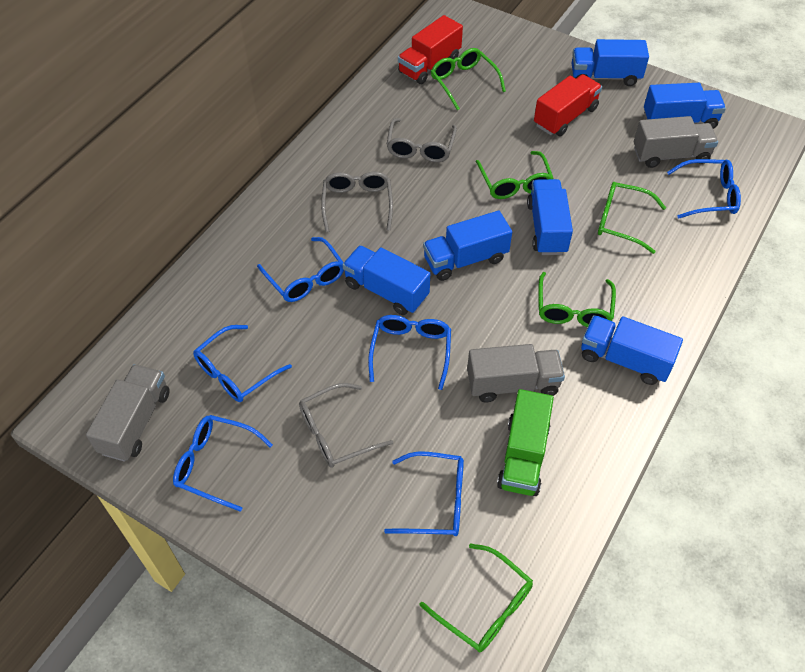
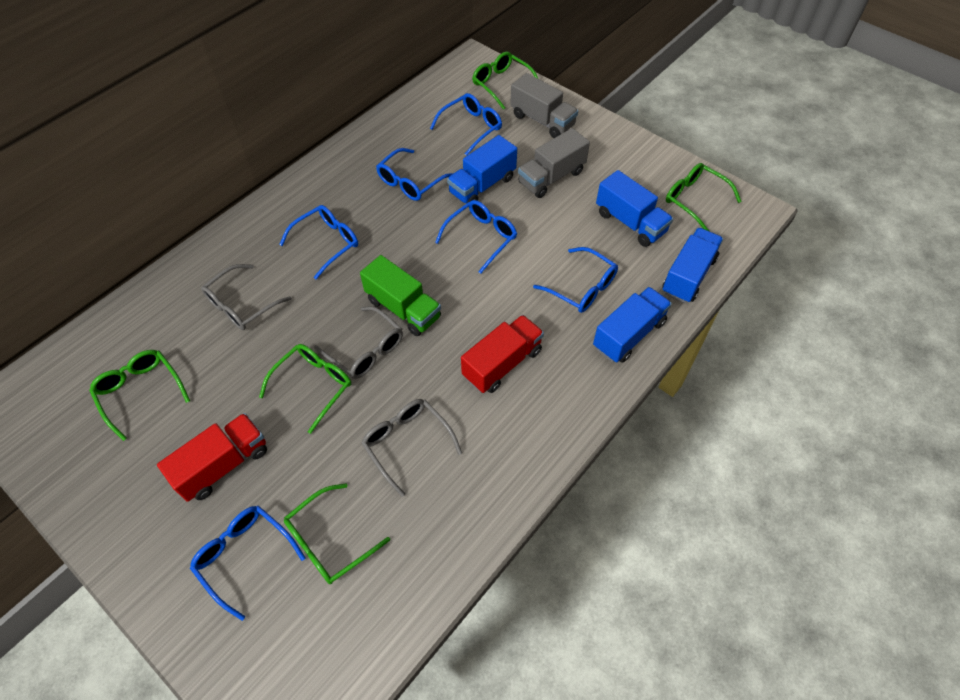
blue truck: 6 -> 4
grey truck: 3 -> 2

